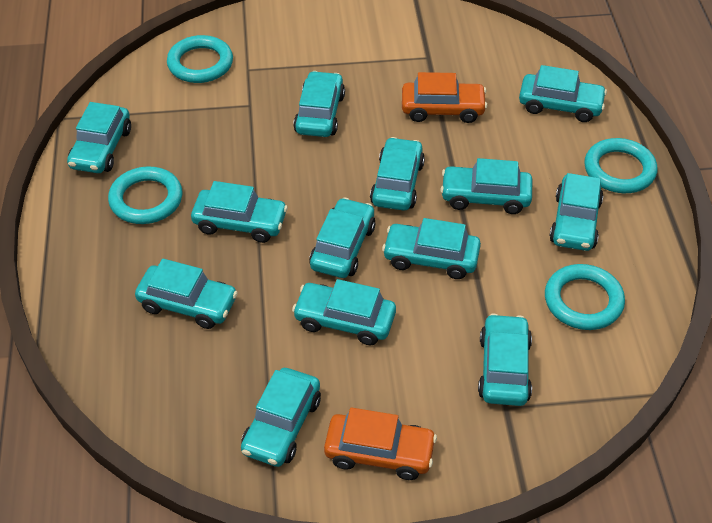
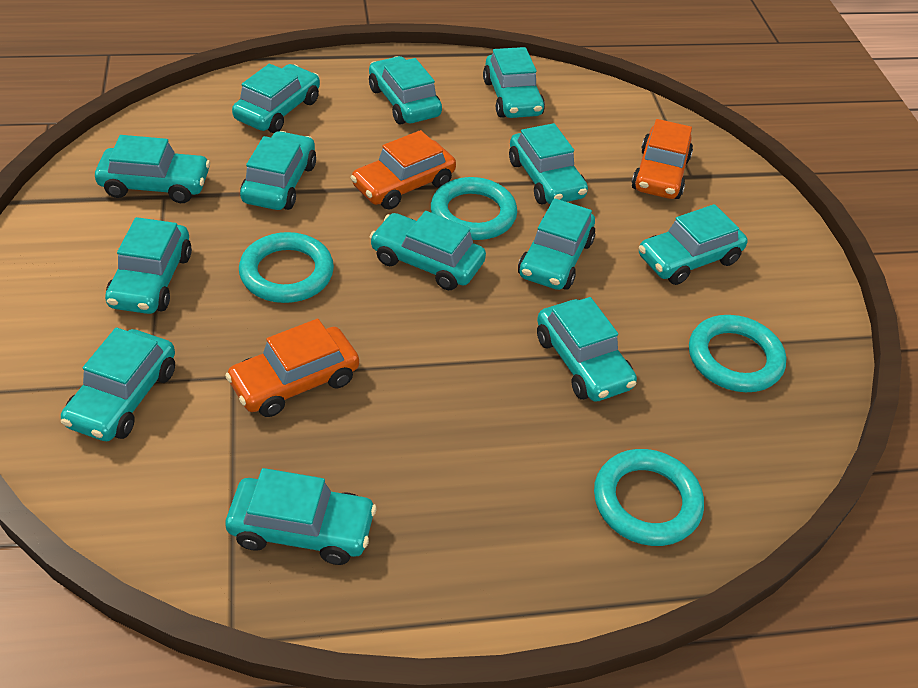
orange car: 2 -> 3

